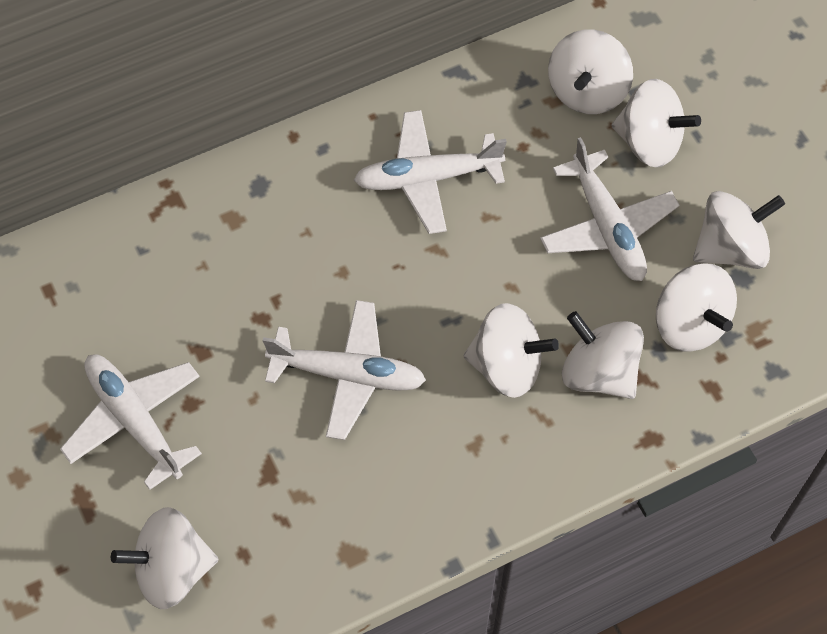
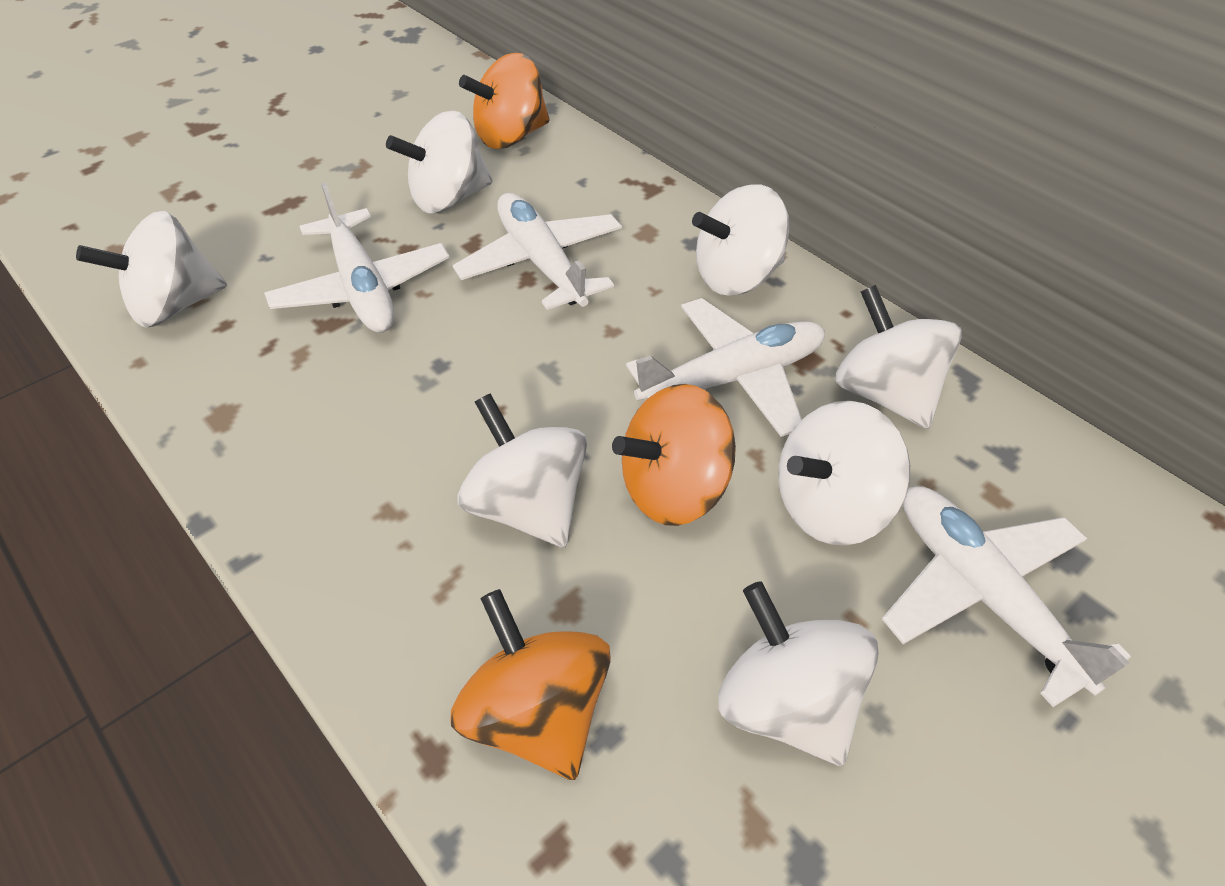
orange spinning top: 0 -> 3

